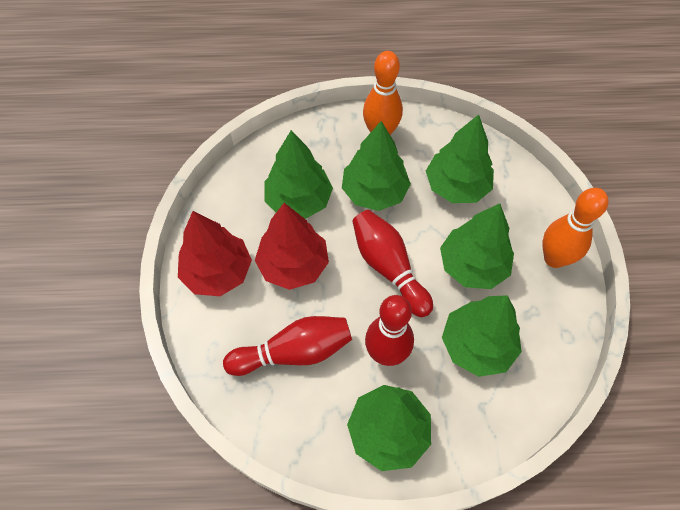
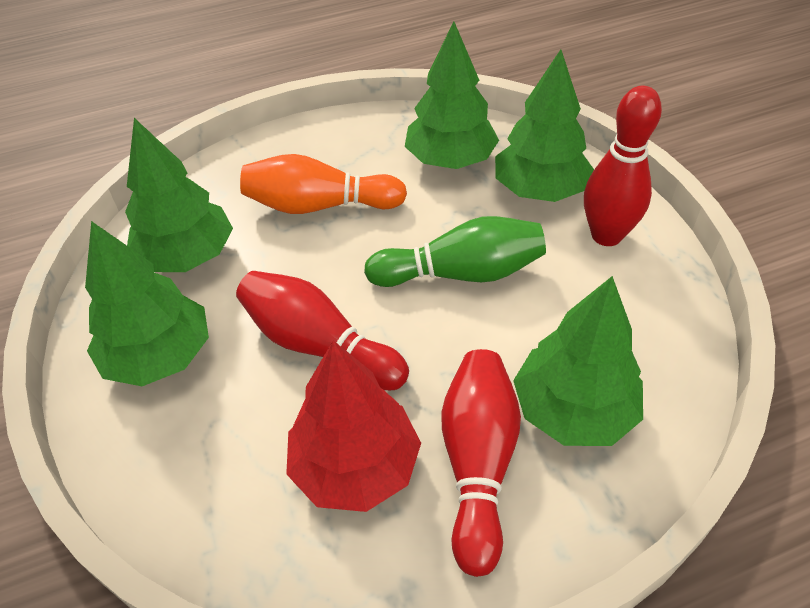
green bowling pin: 0 -> 1
green tree: 6 -> 5
orange bowling pin: 2 -> 1
red tree: 2 -> 1

